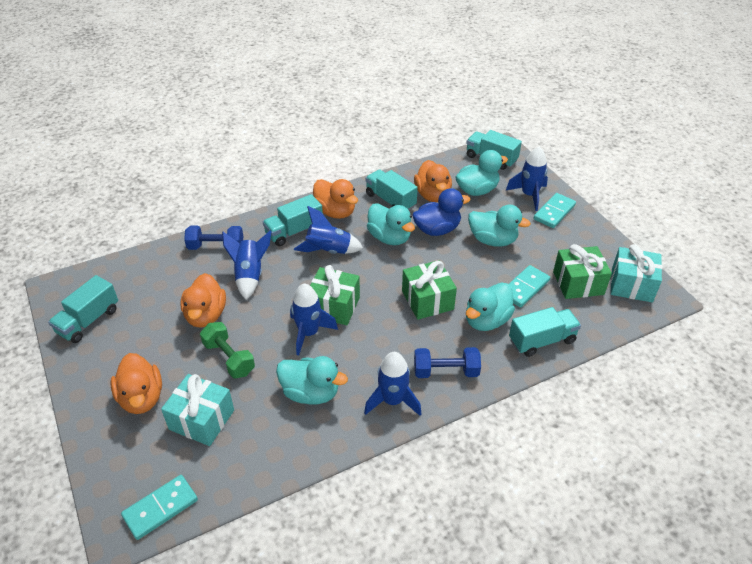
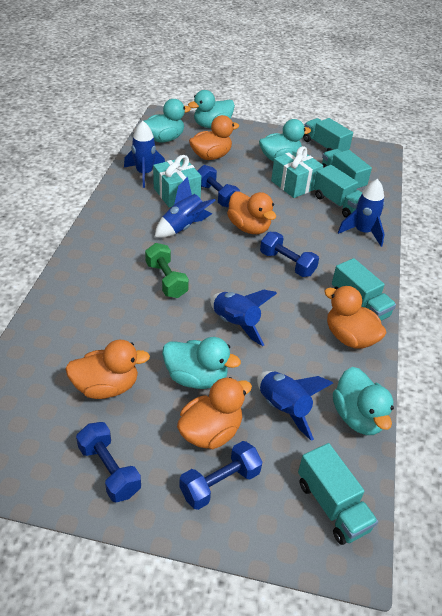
blue duck: 1 -> 0
blue dumbbell: 2 -> 4
green gift: 3 -> 0
orange duck: 4 -> 5
turquoise domino: 3 -> 0

